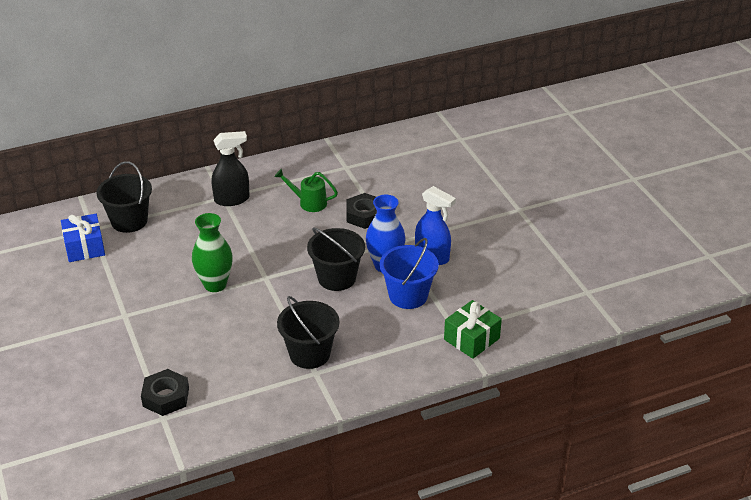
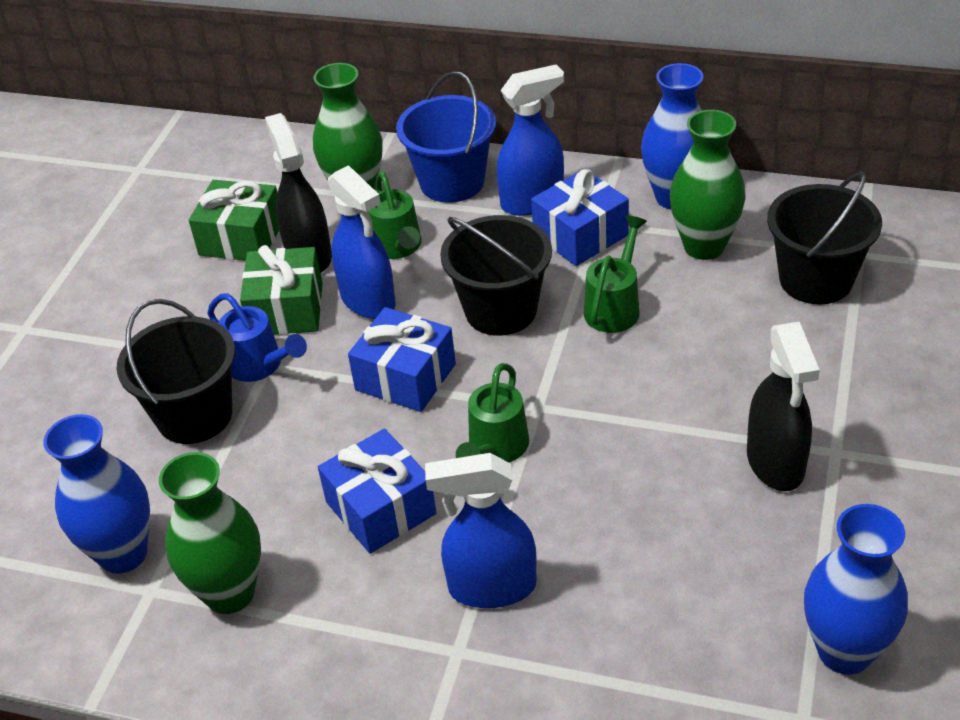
black nut: 2 -> 0
black spray bottle: 1 -> 2
blue gift: 1 -> 3
blue spray bottle: 1 -> 3
blue vase: 1 -> 3
blue watering can: 0 -> 1
green gift: 1 -> 2
green vase: 1 -> 3
green watering can: 1 -> 3

